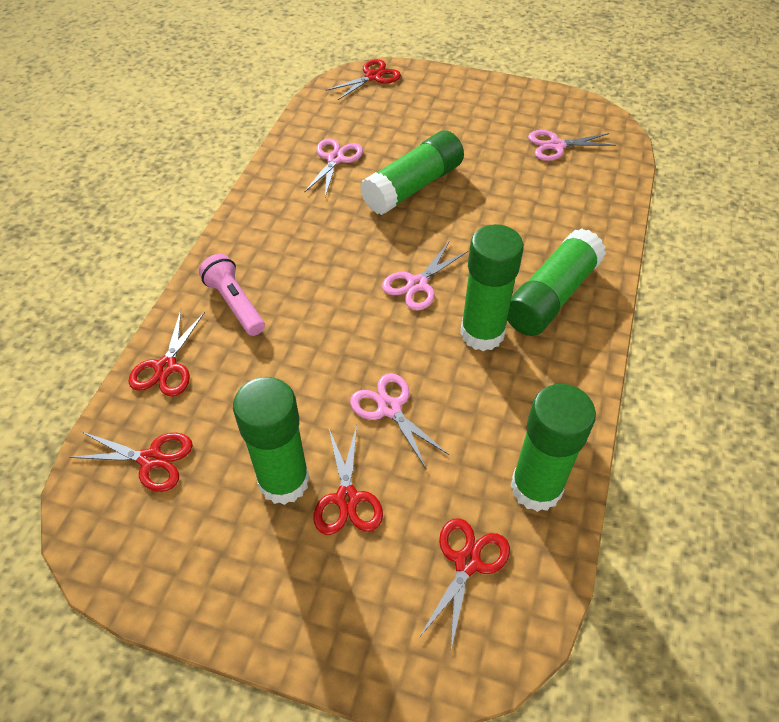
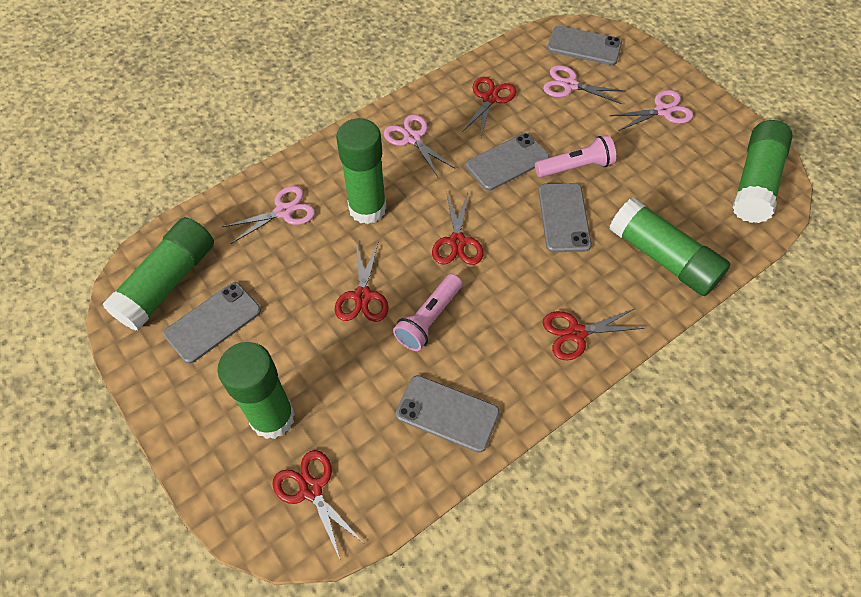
grey phone: 0 -> 5
pink flashlight: 1 -> 2

